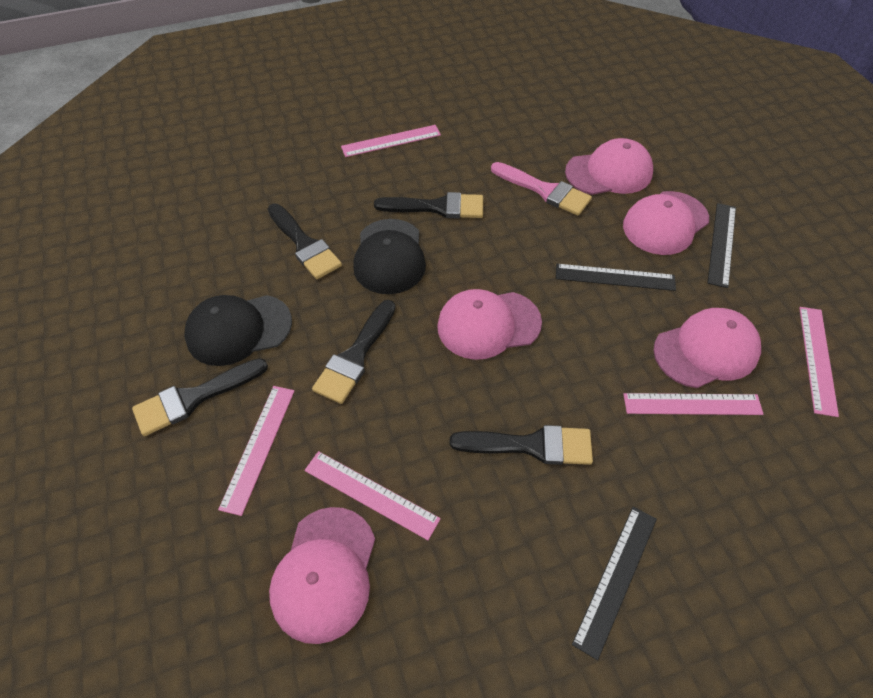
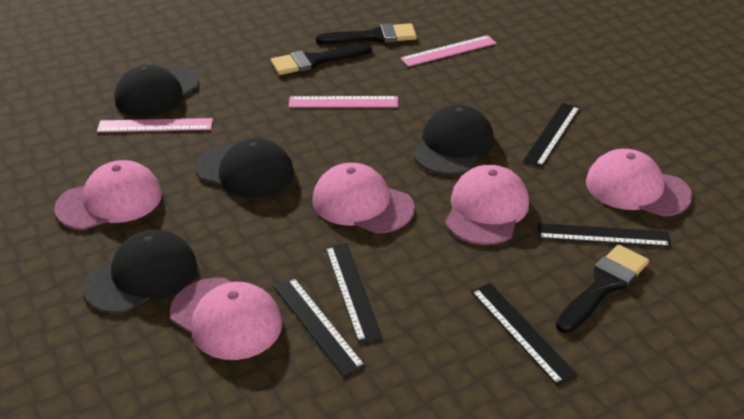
black brush: 5 -> 3
black cap: 2 -> 4
black ruler: 3 -> 5
pink brush: 1 -> 0
pink ruler: 5 -> 3

